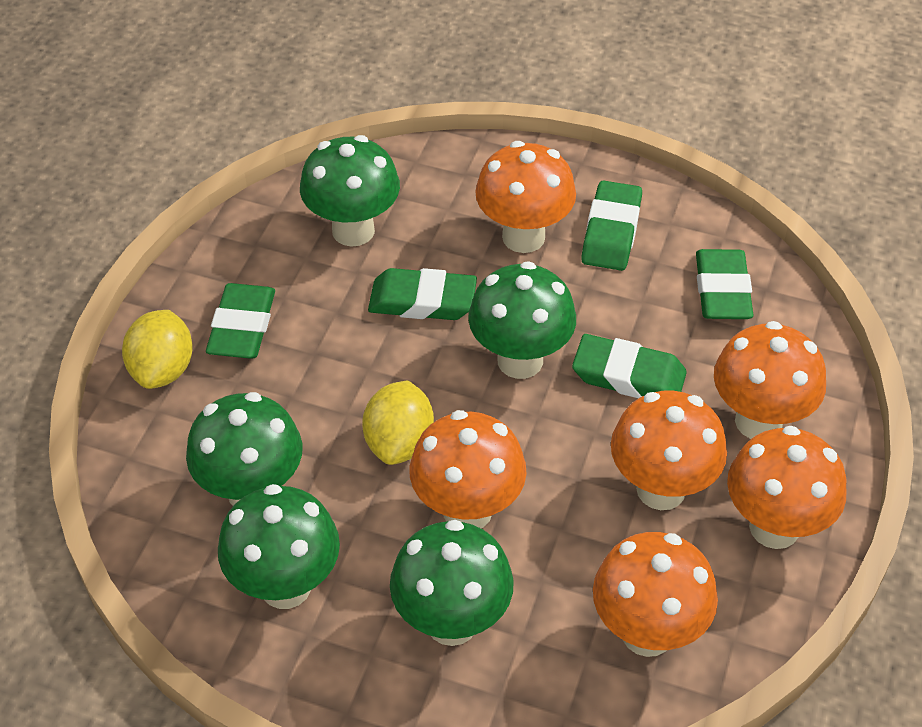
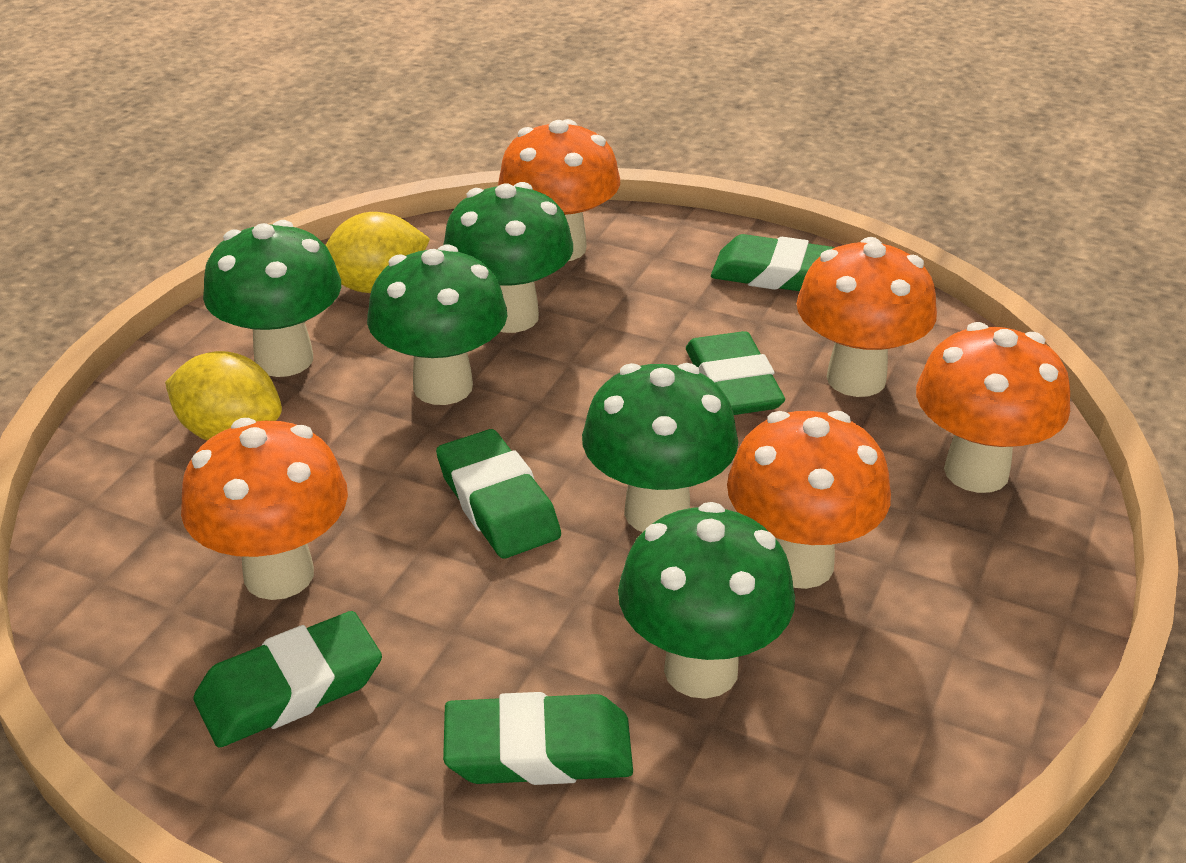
orange mushroom: 6 -> 5

